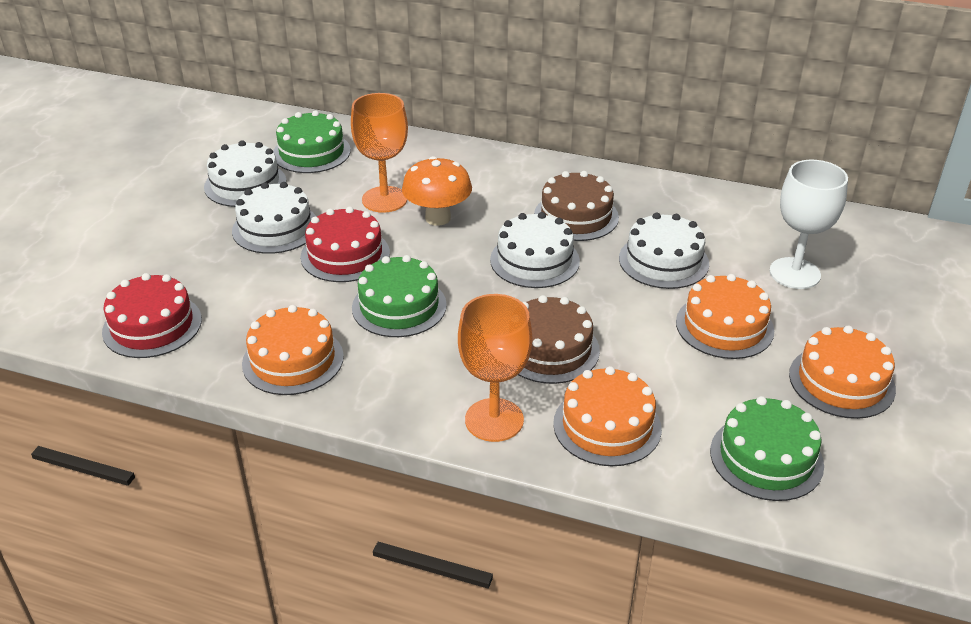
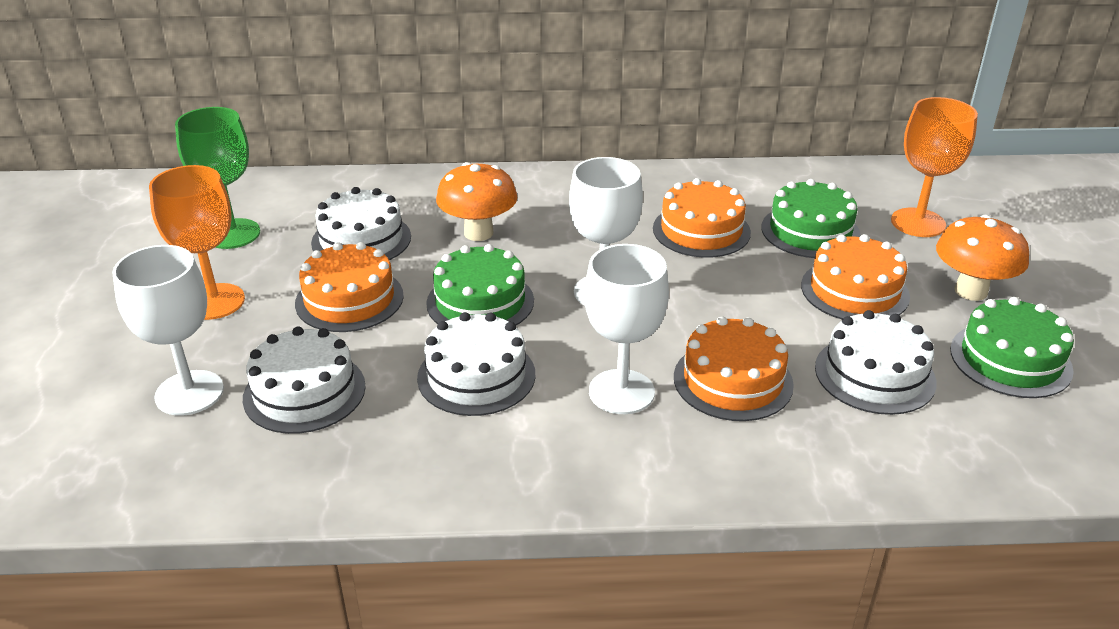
brown cake: 2 -> 0
green goblet: 0 -> 1
orange mushroom: 1 -> 2
red cake: 2 -> 0
white goblet: 1 -> 3

